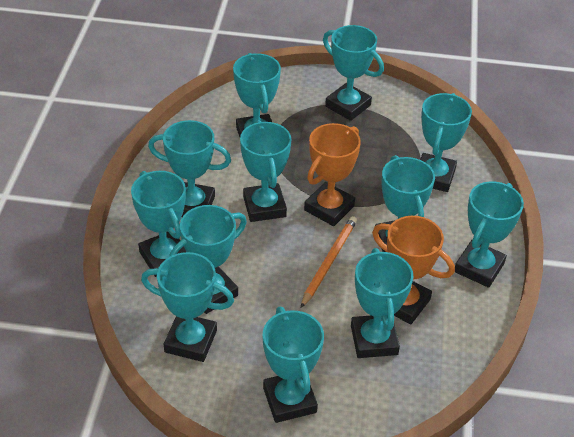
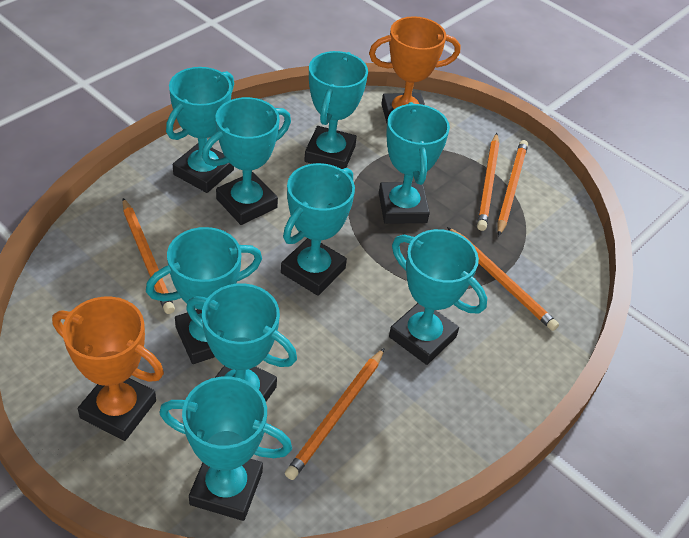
orange pencil: 1 -> 5
turquoise trophy: 12 -> 9

